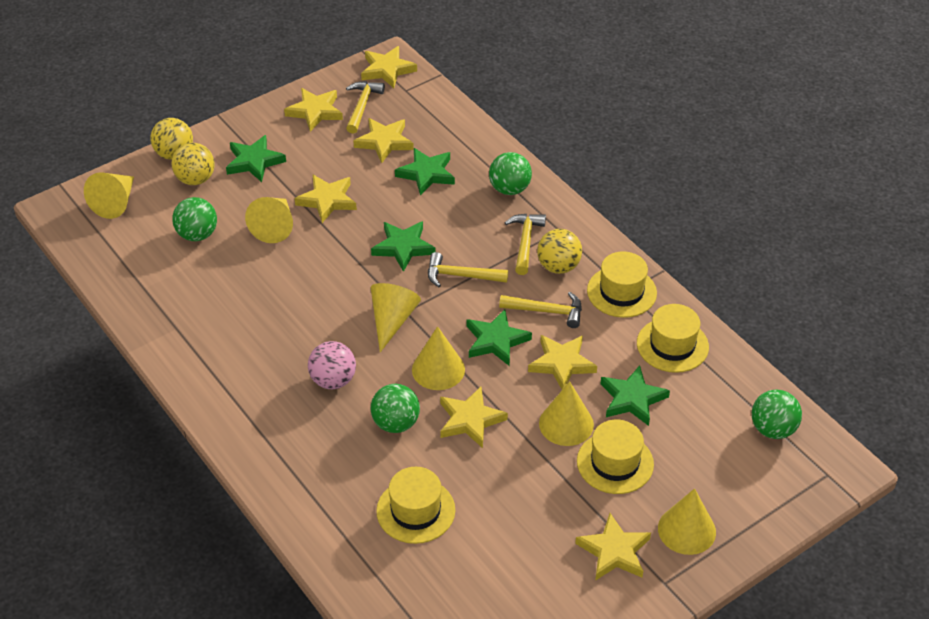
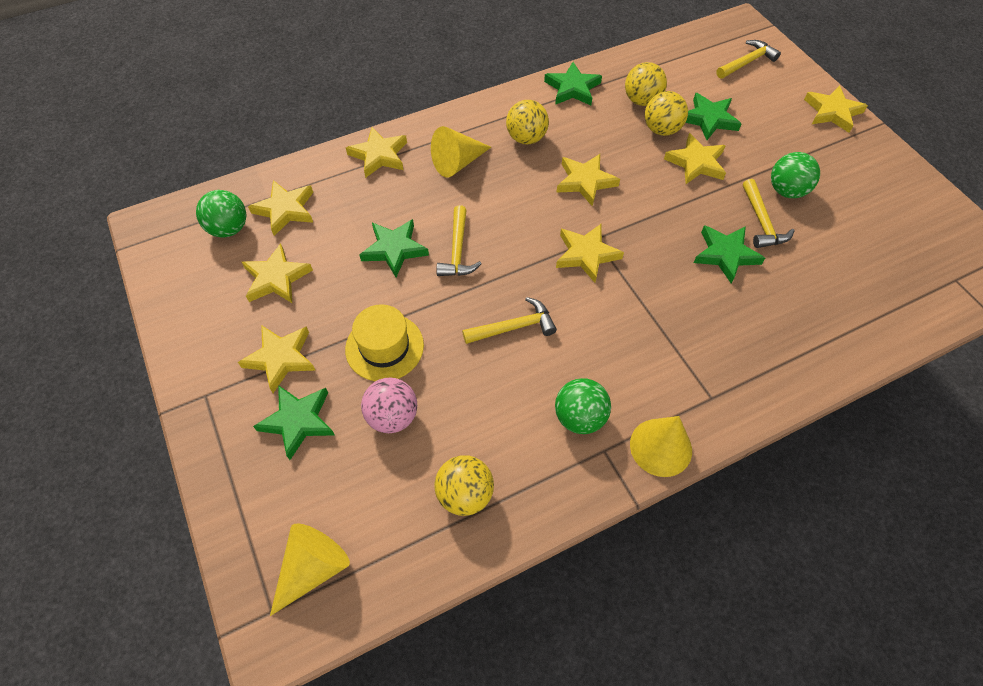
green ball: 4 -> 3
yellow ball: 3 -> 4
yellow cone: 6 -> 3
yellow hat: 4 -> 1
yellow star: 7 -> 8

